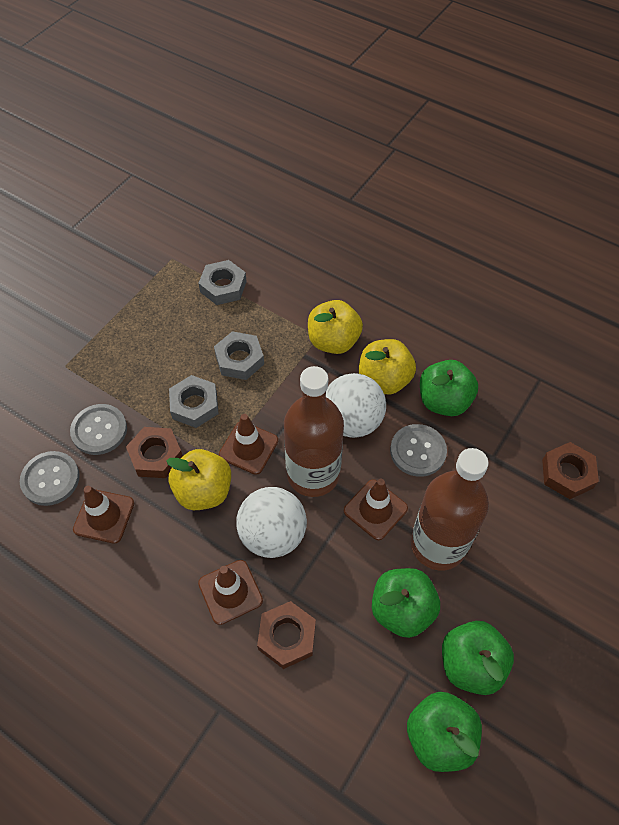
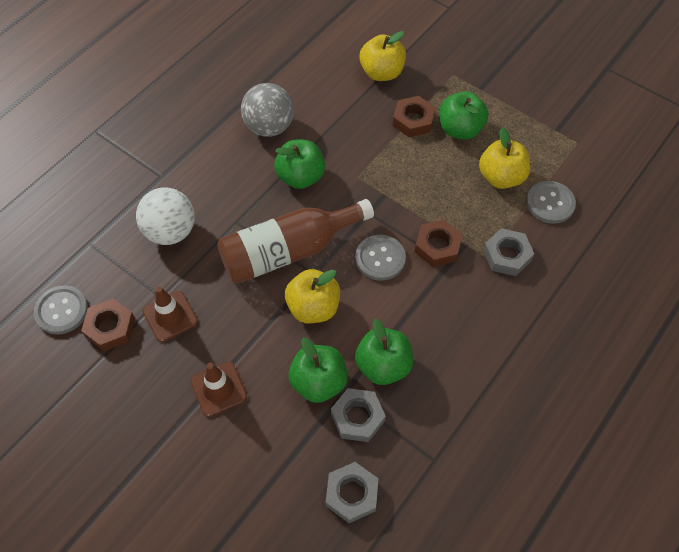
brown bottle: 2 -> 1
brown traffic cone: 4 -> 2
grey ball: 0 -> 1
white ball: 2 -> 1

